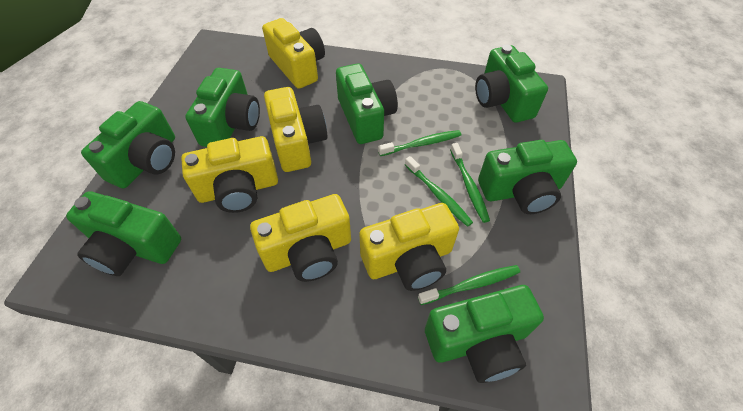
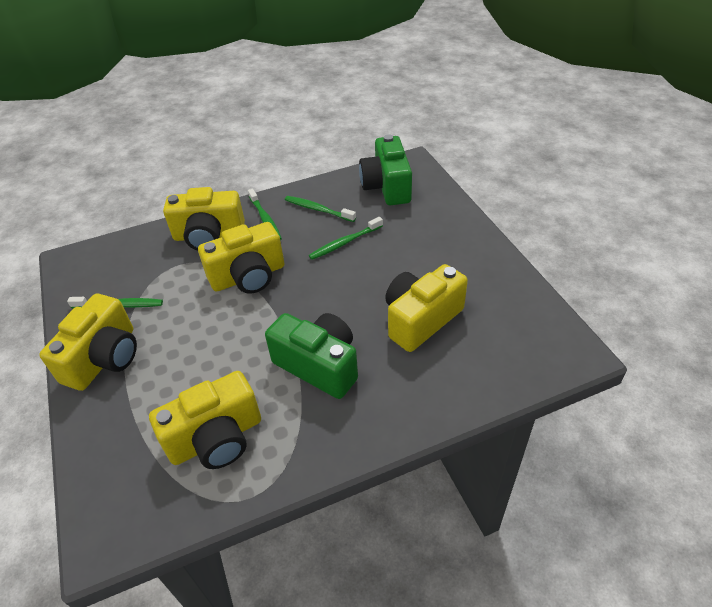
green camera: 7 -> 2

